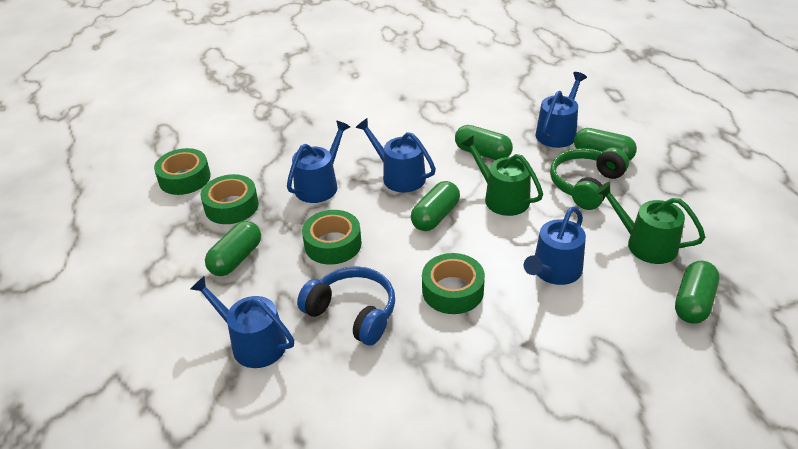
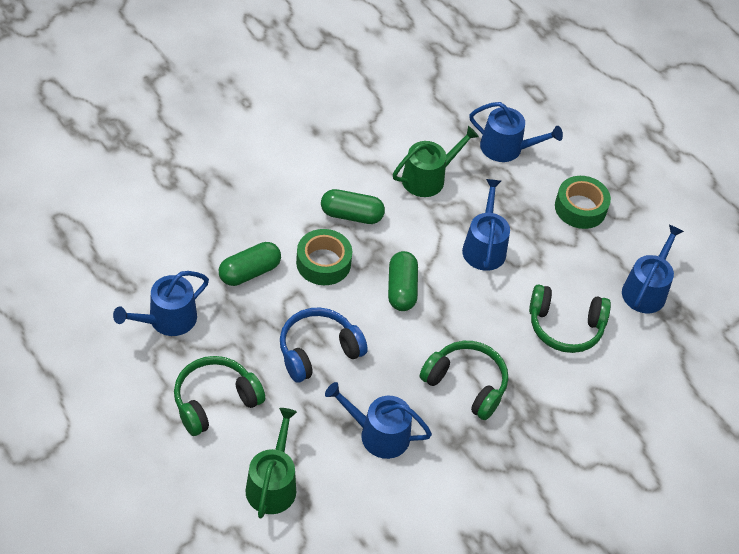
green capsule: 5 -> 3
green headphones: 1 -> 3
green tape: 4 -> 2

